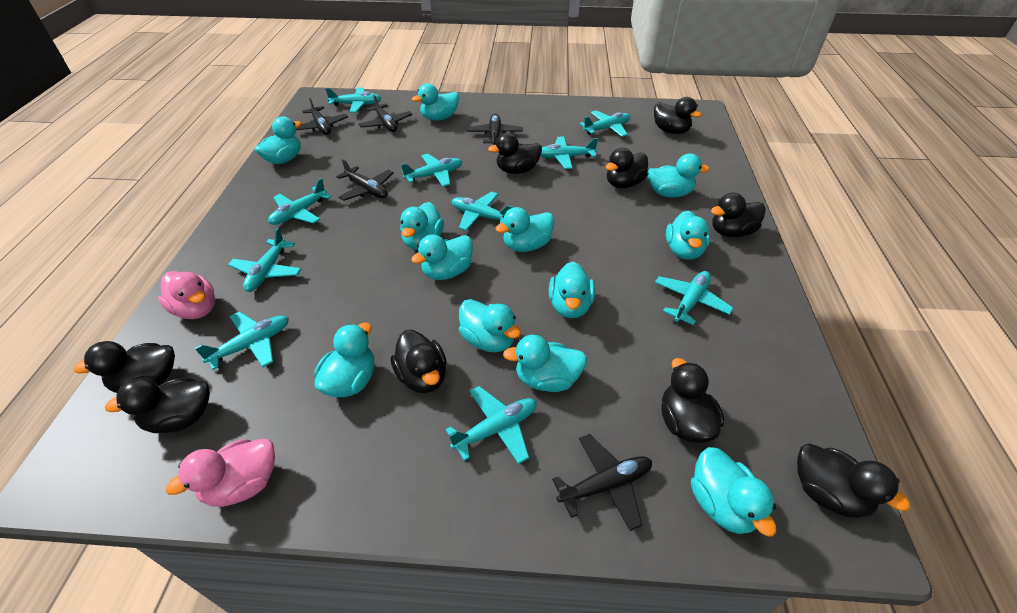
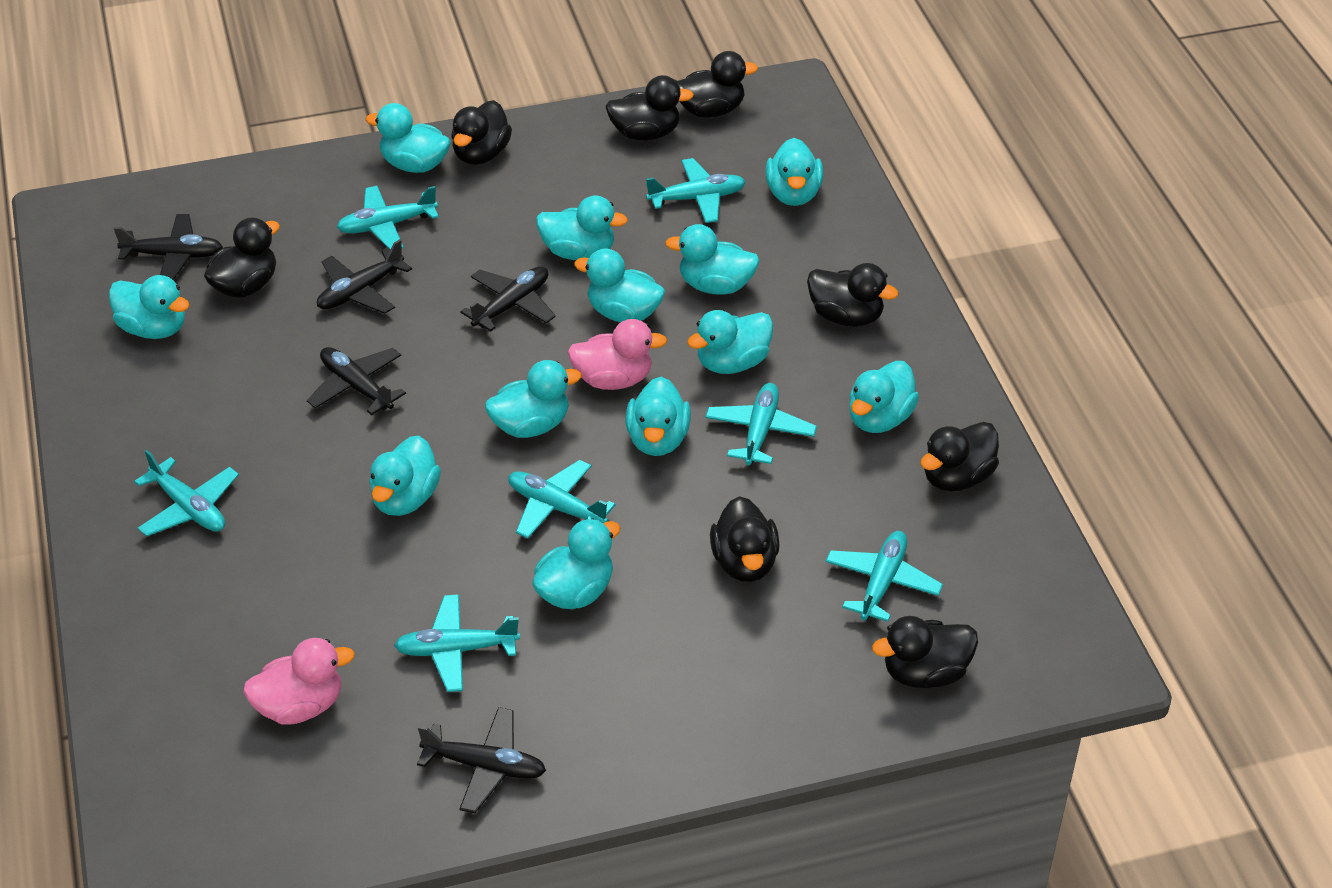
black duck: 9 -> 8
turquoise plane: 10 -> 7

